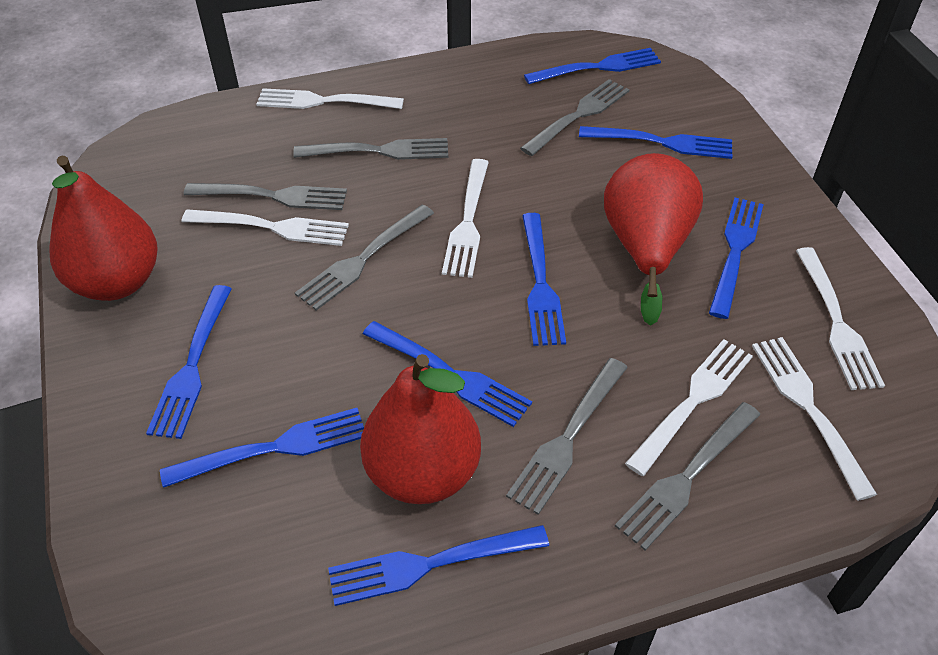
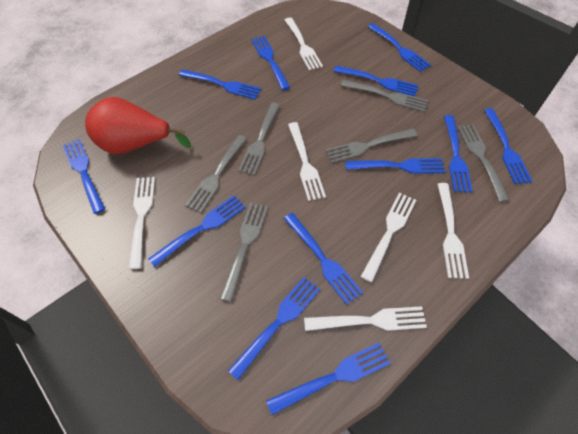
blue fork: 8 -> 12
red pear: 3 -> 1

